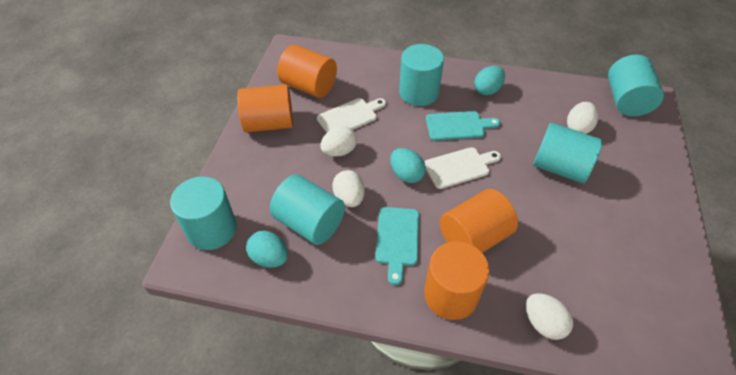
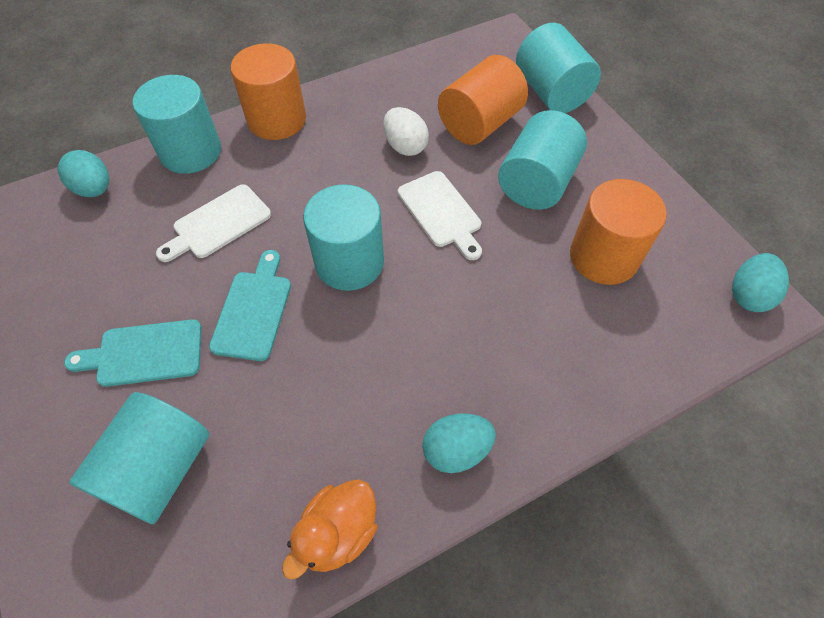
orange cylinder: 4 -> 3
orange duck: 0 -> 1
white egg: 4 -> 1

